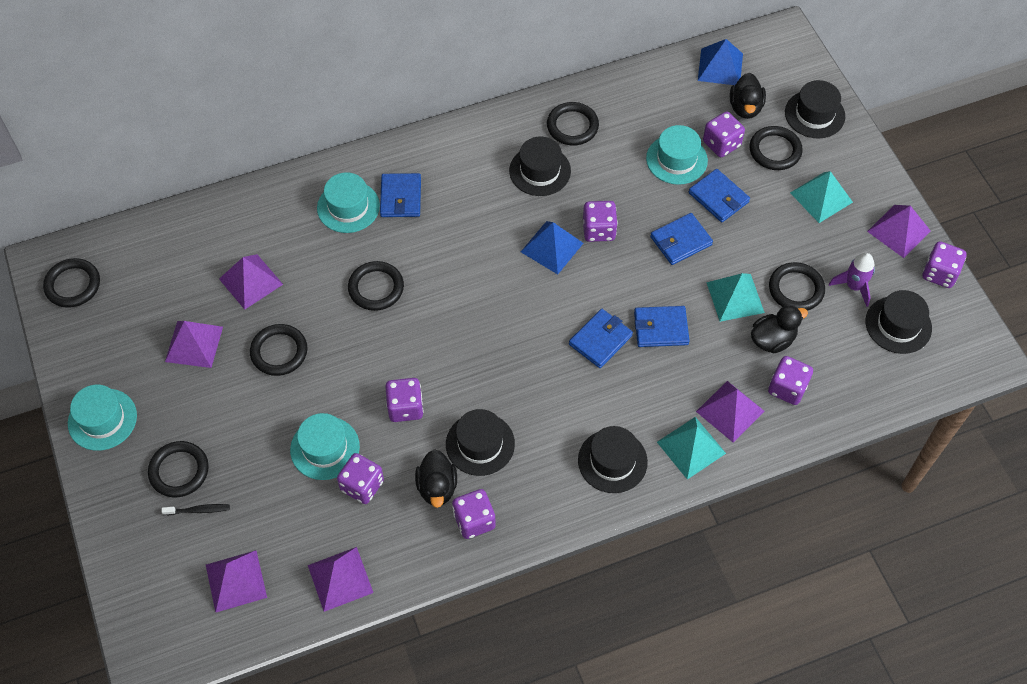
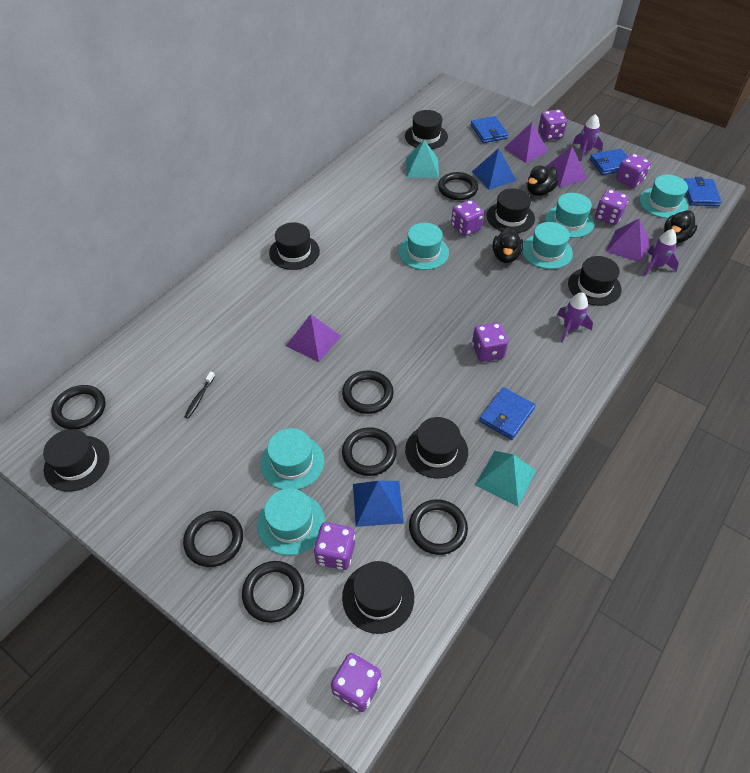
black hat: 5 -> 7
blue wallet: 5 -> 4
purple pyramid: 6 -> 4
purple rocket: 1 -> 3
turquoise hat: 4 -> 6
turquoise pyramid: 3 -> 2

